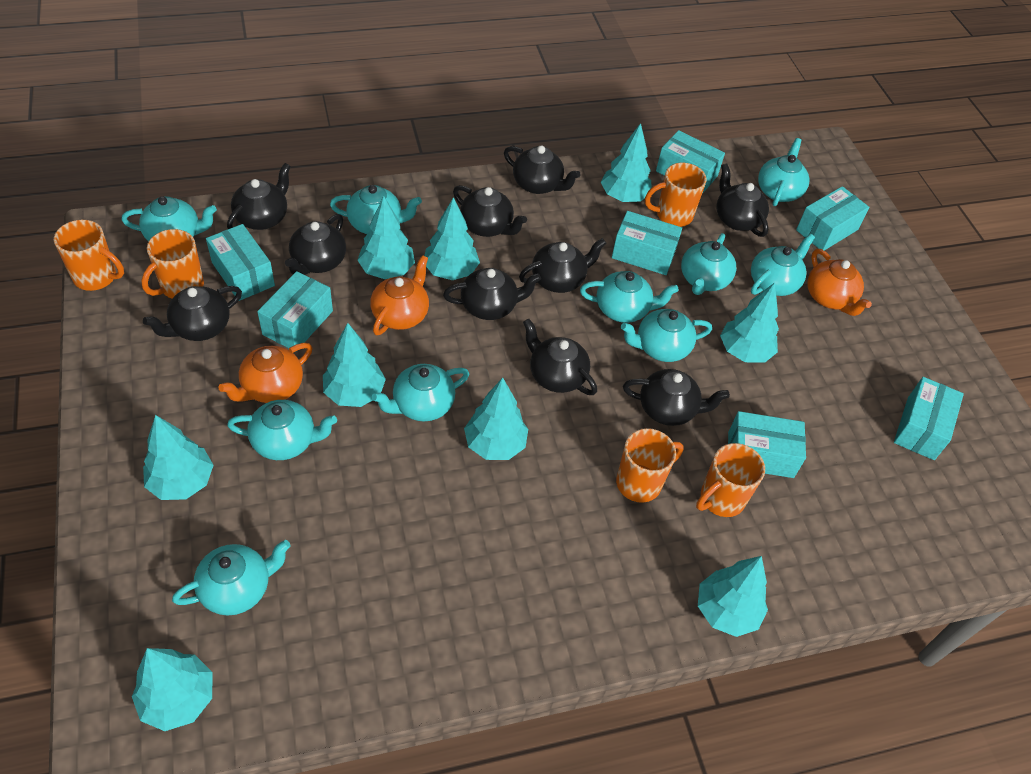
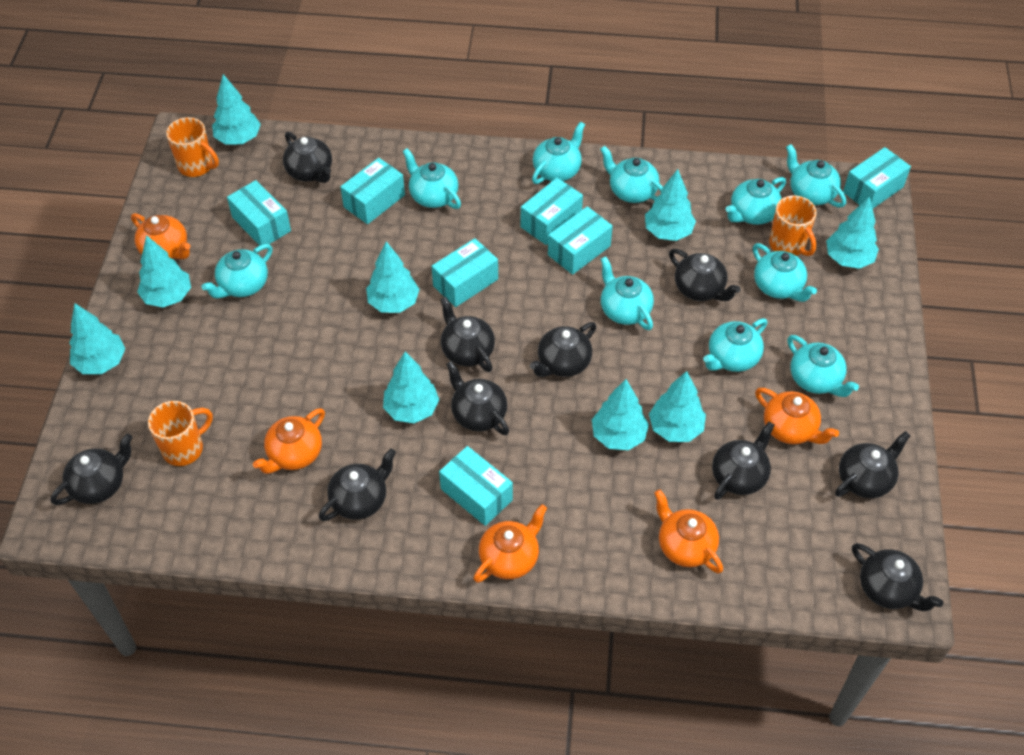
orange mug: 5 -> 3
orange teapot: 3 -> 5

